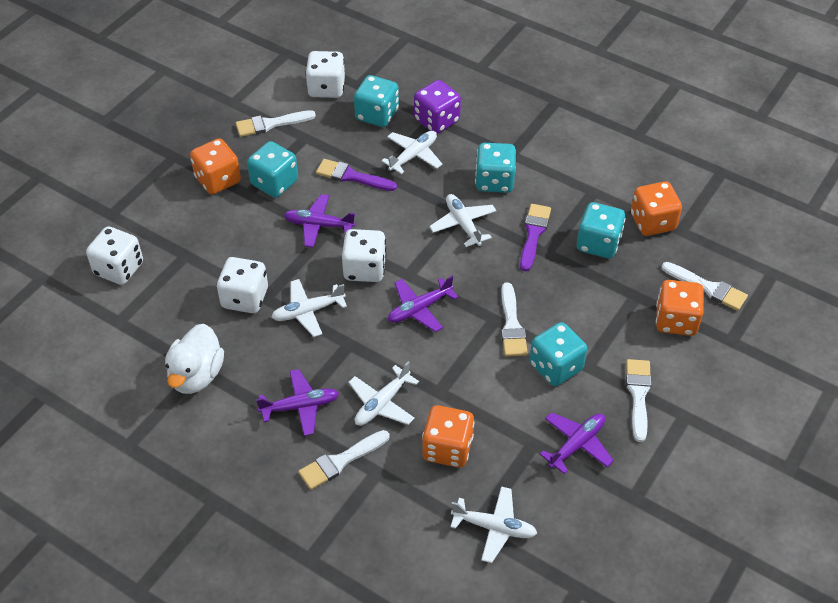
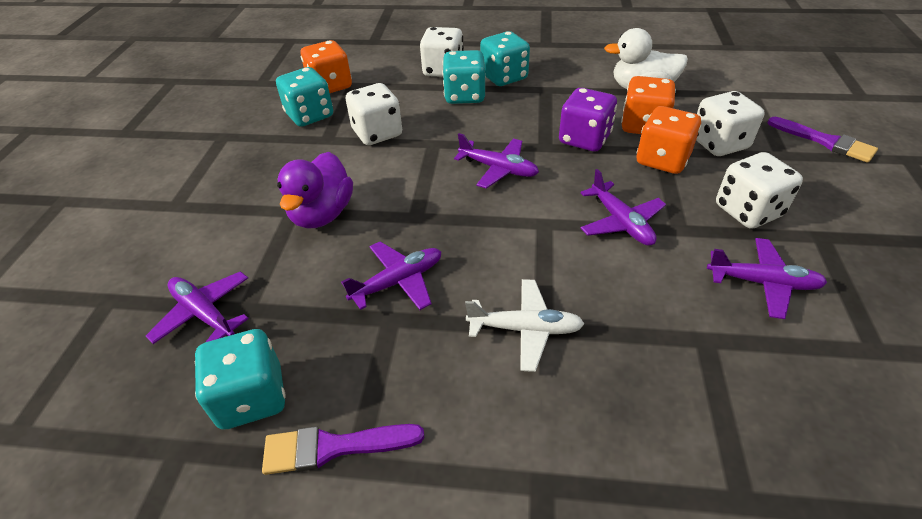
orange dice: 4 -> 3
purple duck: 0 -> 1
purple plane: 4 -> 5
turquoise dice: 5 -> 4
white brush: 5 -> 0
white plane: 5 -> 1

